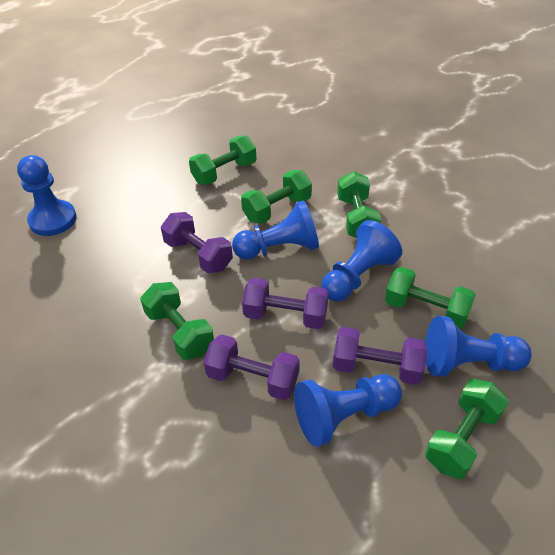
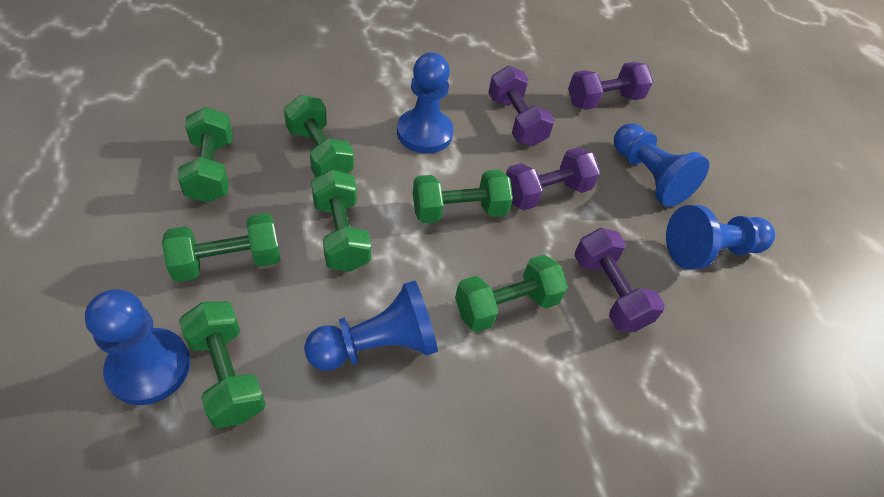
green dumbbell: 6 -> 7

